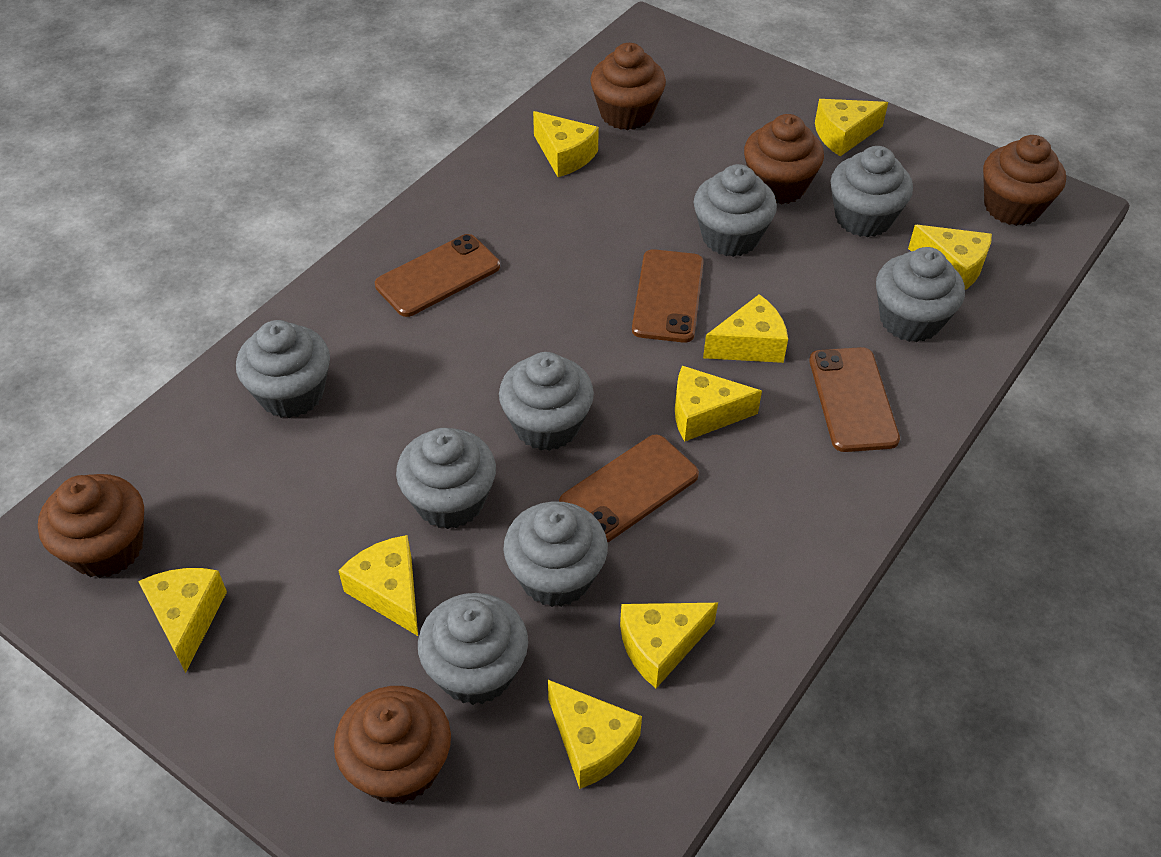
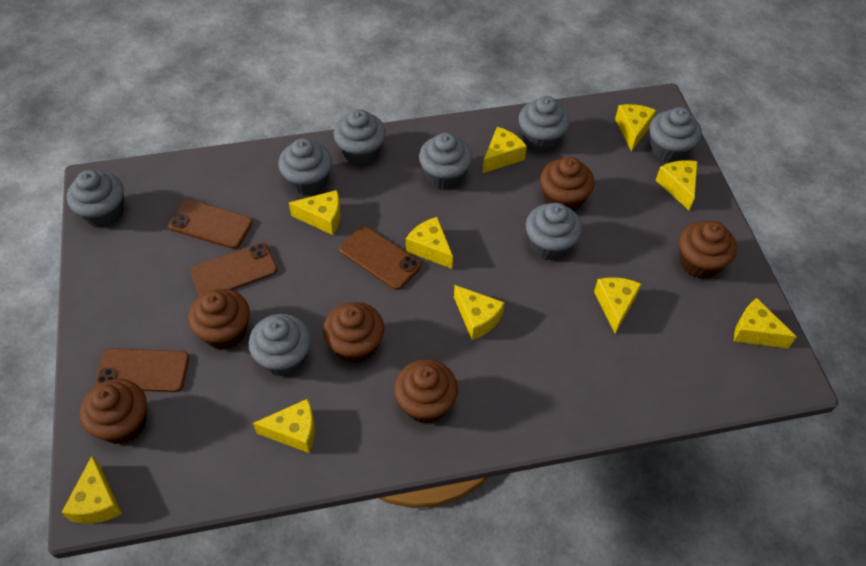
brown cupcake: 5 -> 6
yellow cheese: 9 -> 10

